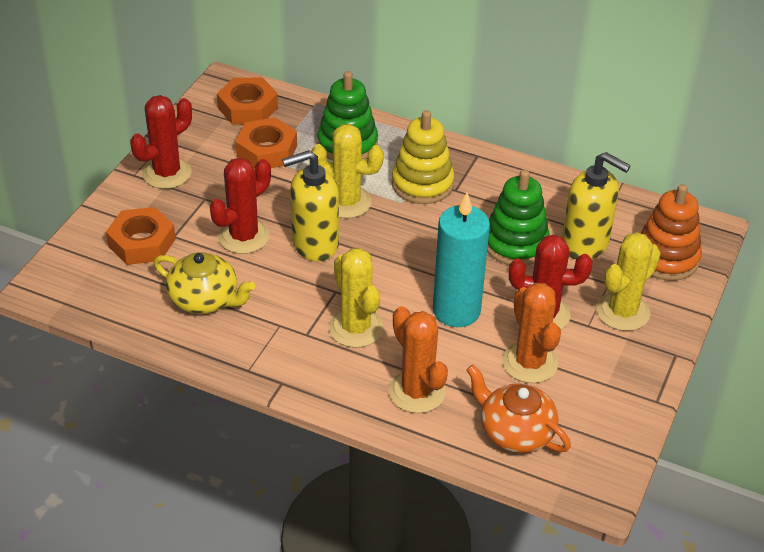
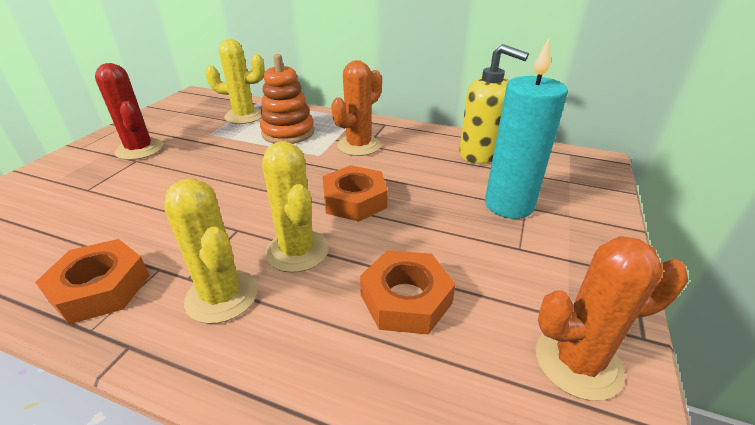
green stacking toy: 2 -> 0
orange teapot: 1 -> 0
red cactus: 3 -> 1
yellow soap dispenser: 2 -> 1
yellow stacking toy: 1 -> 0
yellow teapot: 1 -> 0

